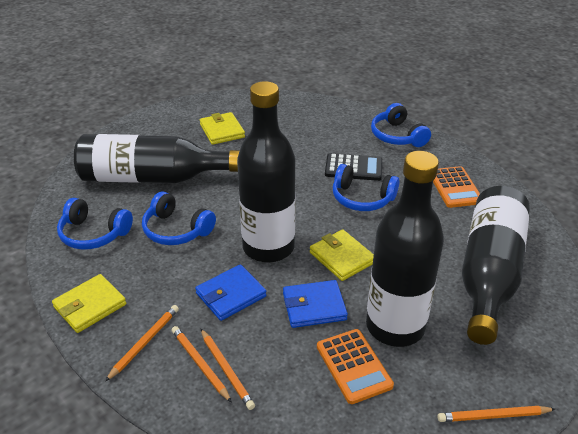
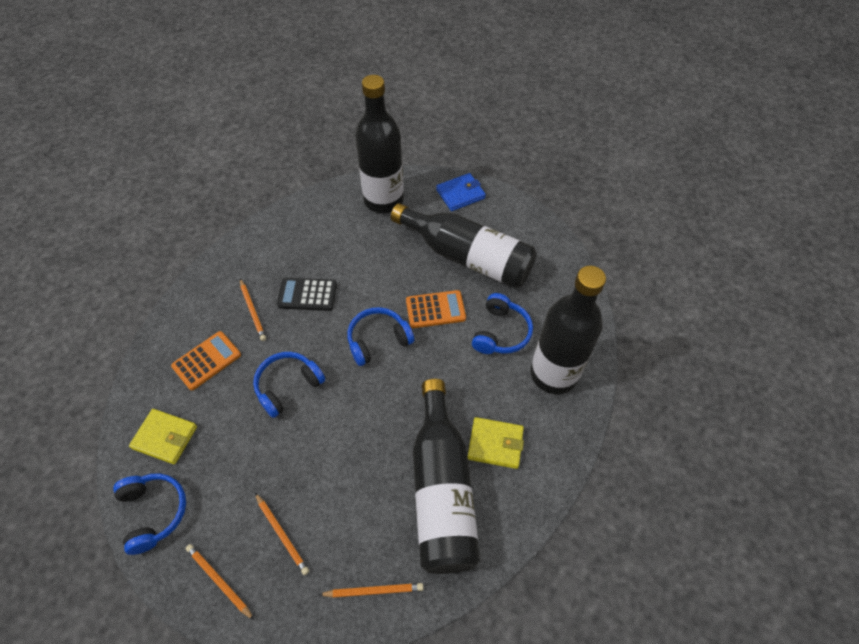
blue wallet: 2 -> 1
yellow wallet: 3 -> 2

